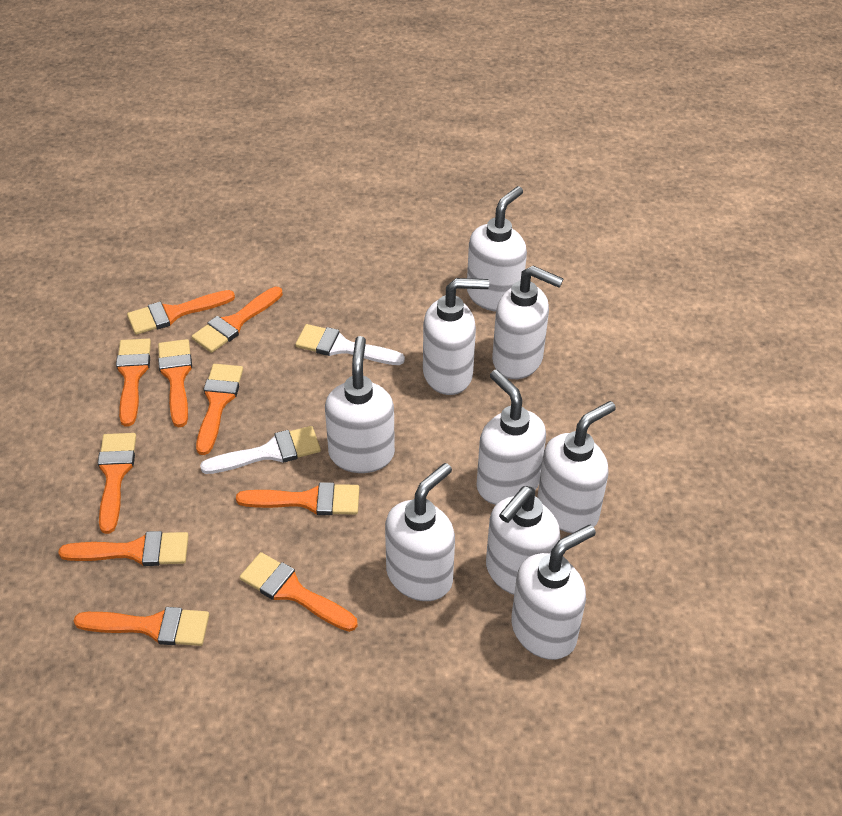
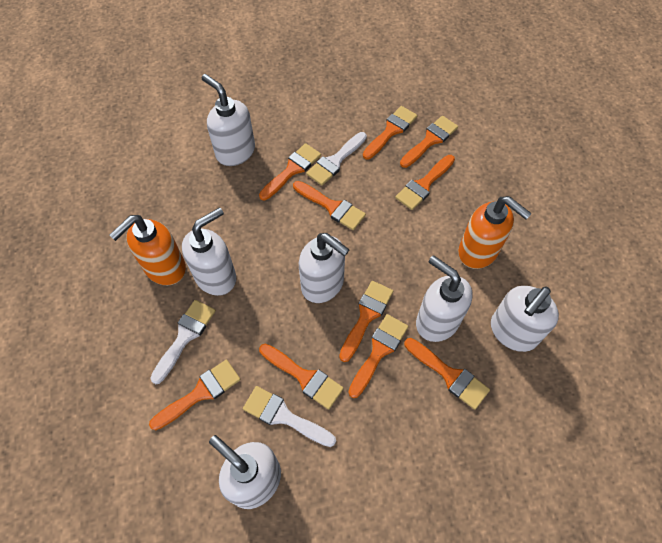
orange soap dispenser: 0 -> 2
white brush: 2 -> 3
white soap dispenser: 9 -> 6

